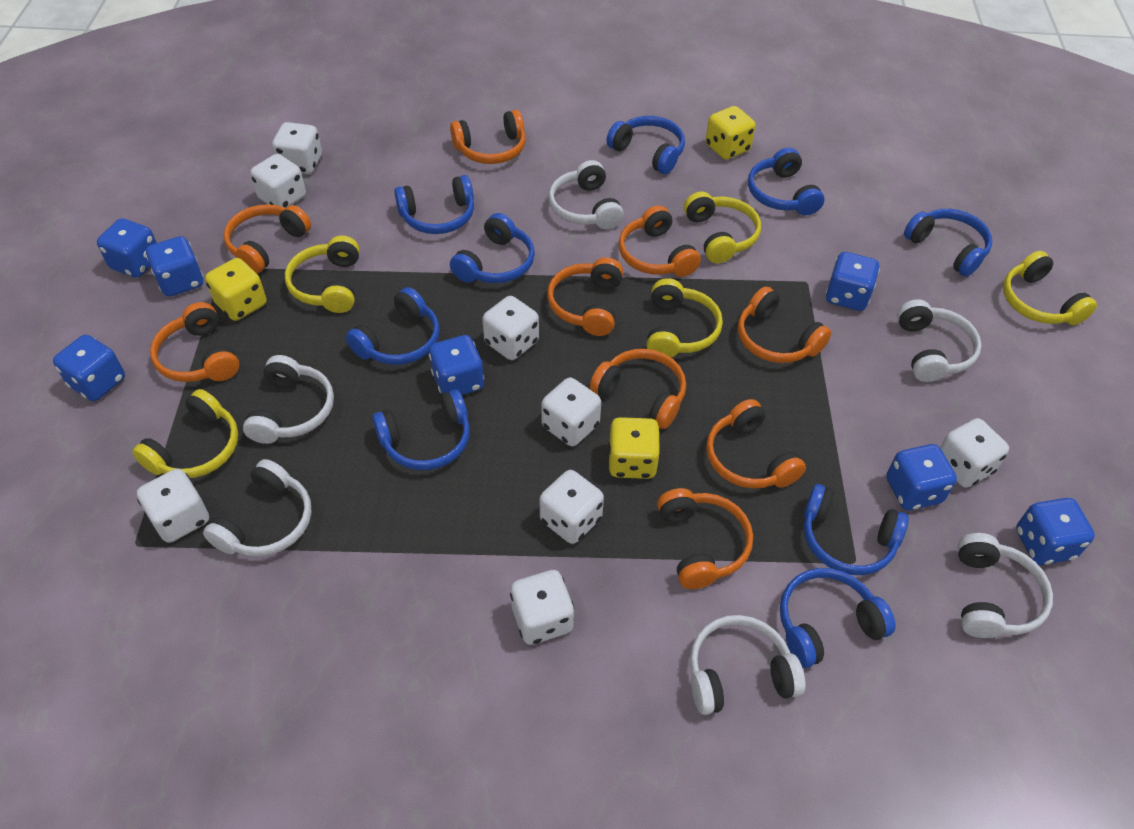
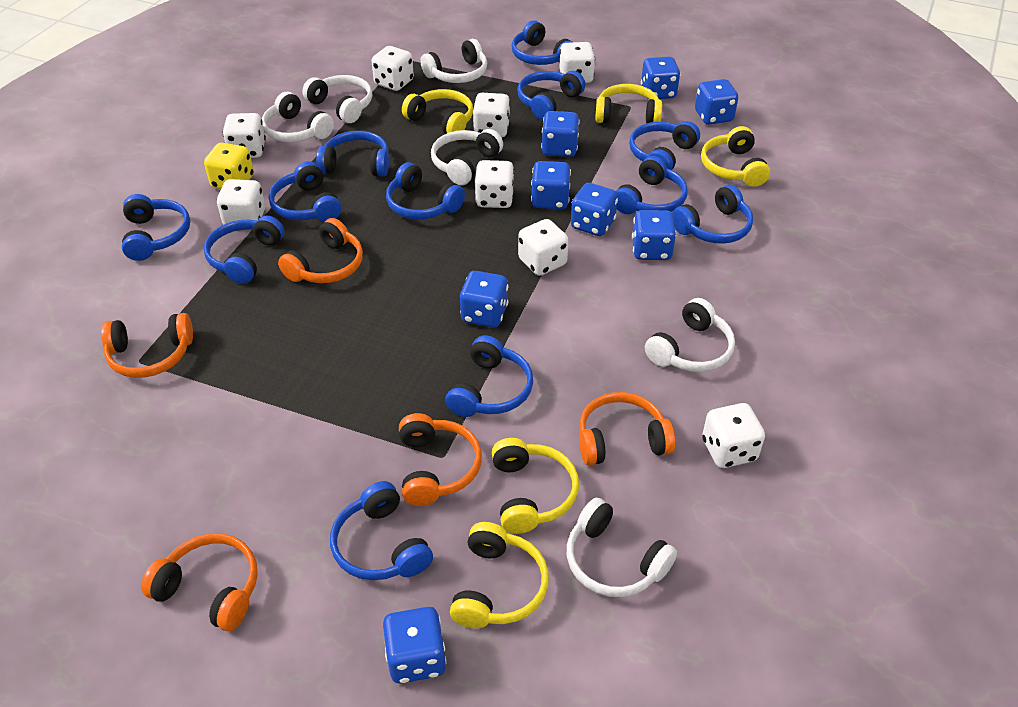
blue dice: 7 -> 8
blue headphones: 9 -> 12
orange headphones: 9 -> 5
yellow dice: 3 -> 1

